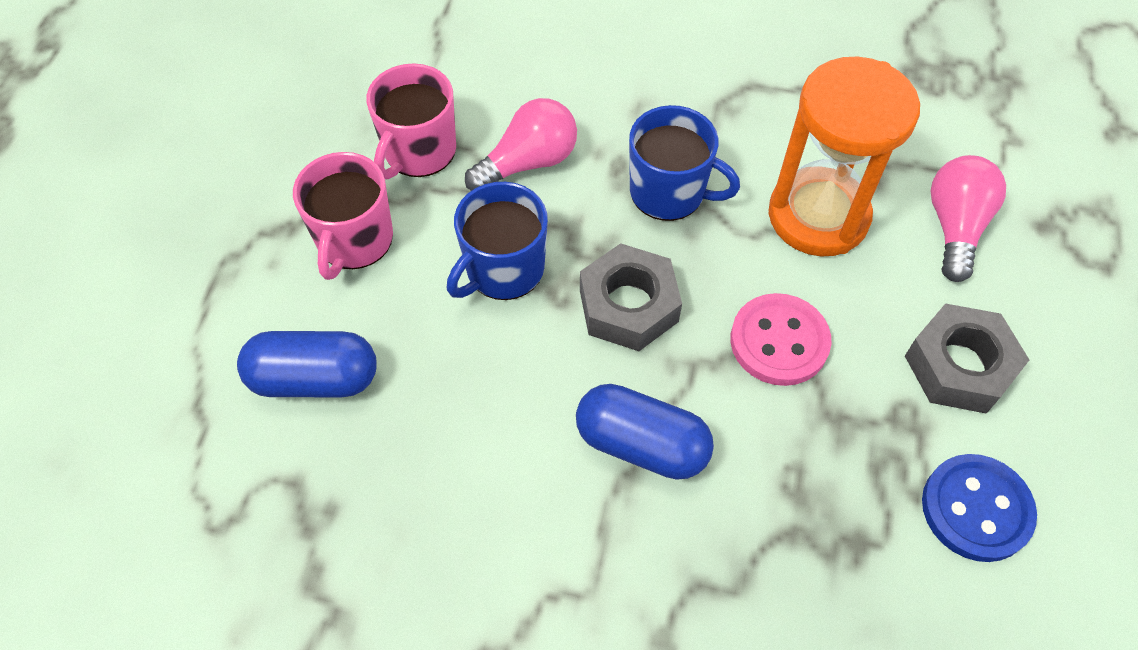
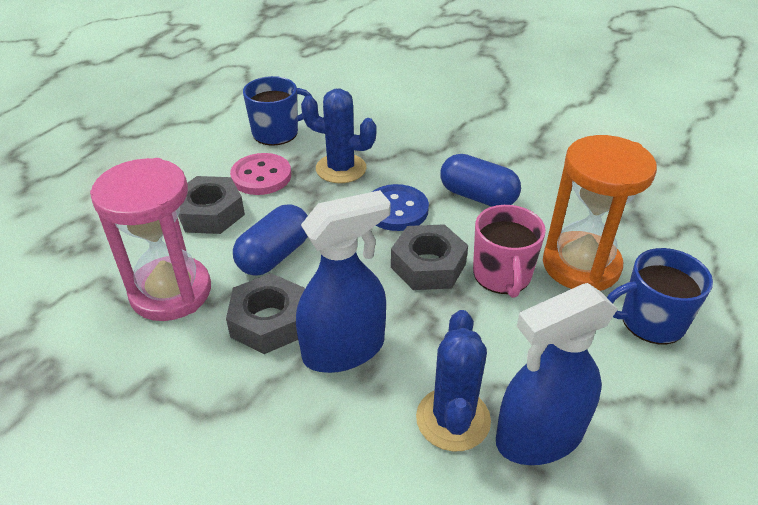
blue cactus: 0 -> 2
blue spray bottle: 0 -> 2
grey nut: 2 -> 3
pink hourglass: 0 -> 1
pink light bulb: 2 -> 0
pink mug: 2 -> 1

